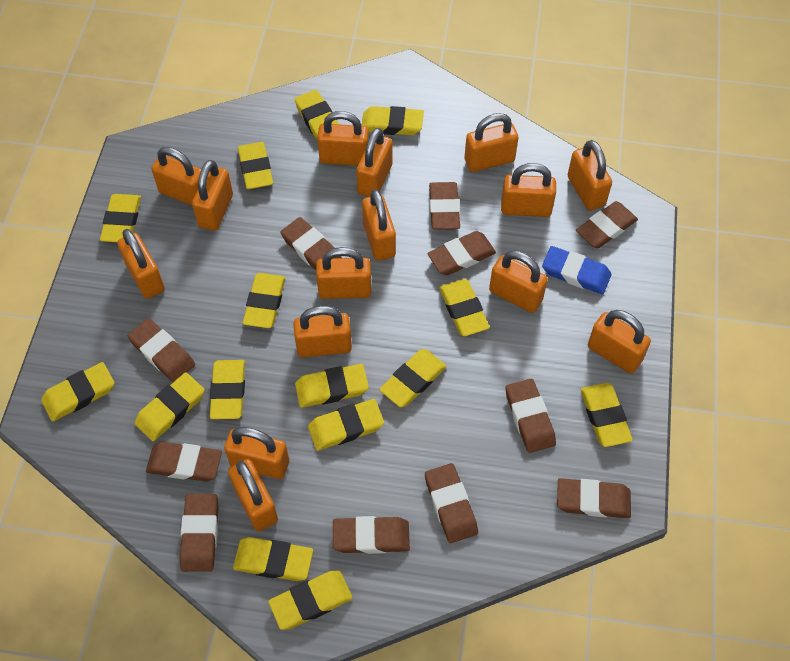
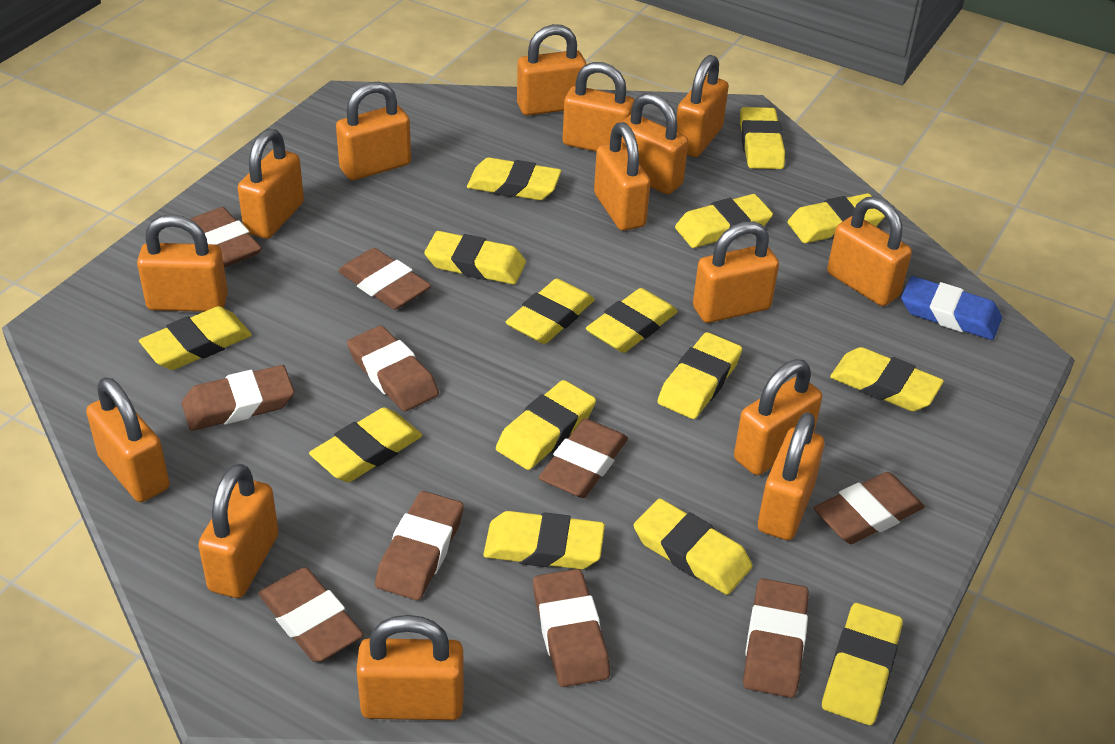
brown eraser: 11 -> 10

